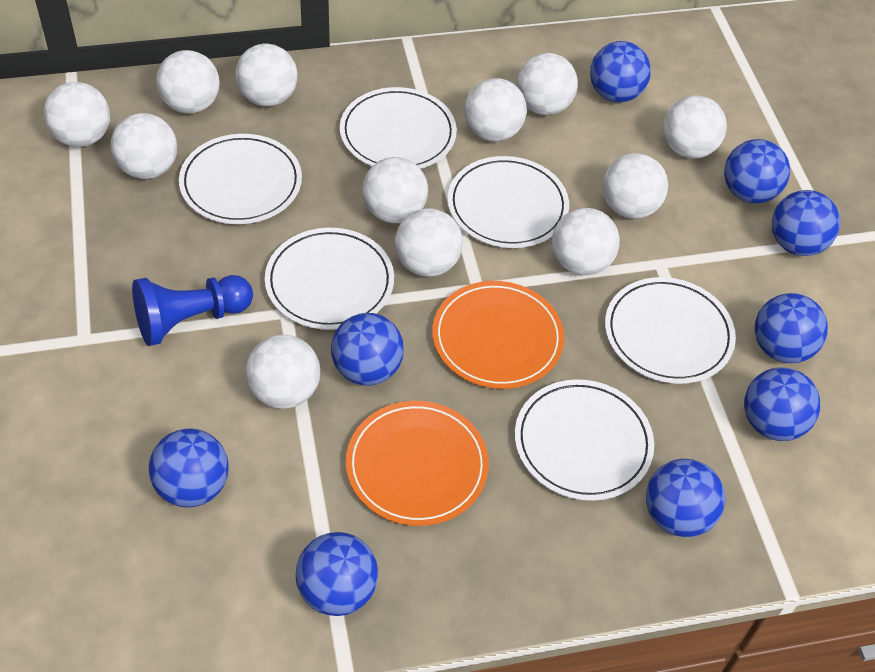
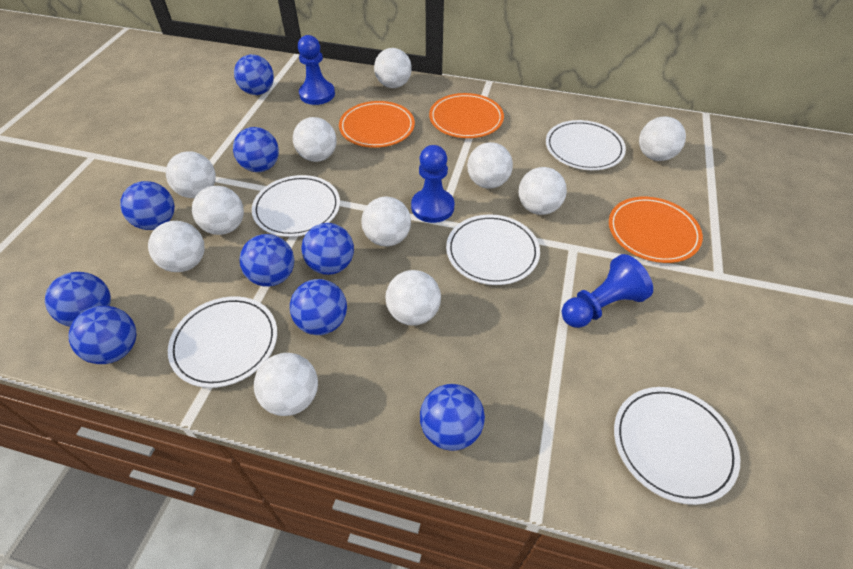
blue pawn: 1 -> 3
orange plate: 2 -> 3
white ball: 12 -> 11
white plate: 6 -> 5

